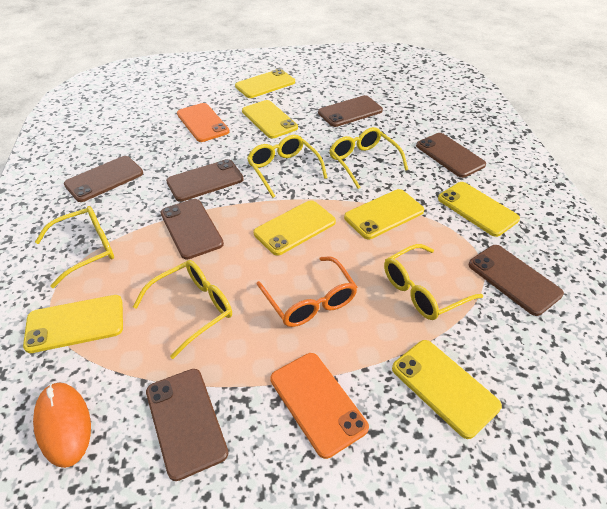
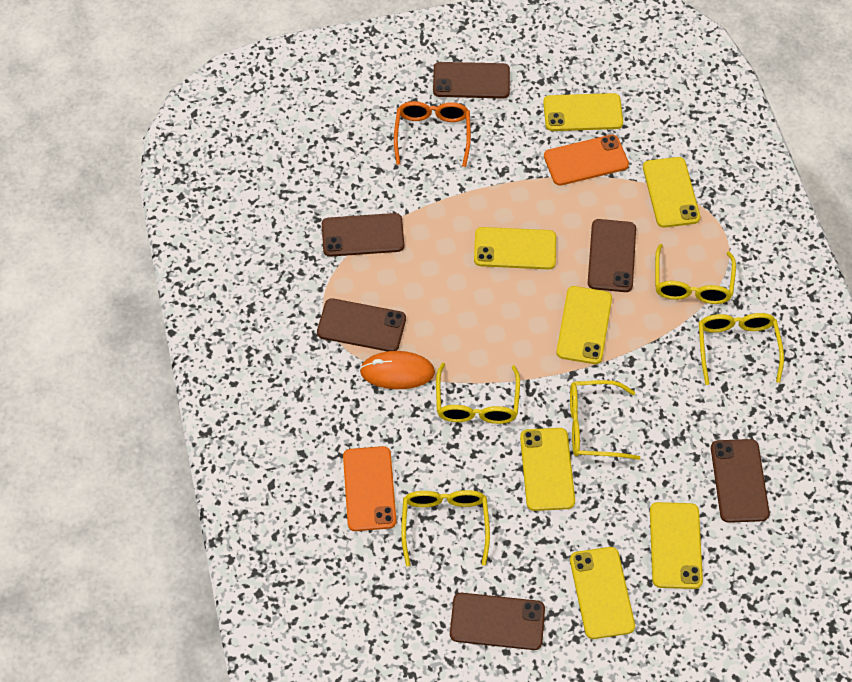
brown phone: 7 -> 6

